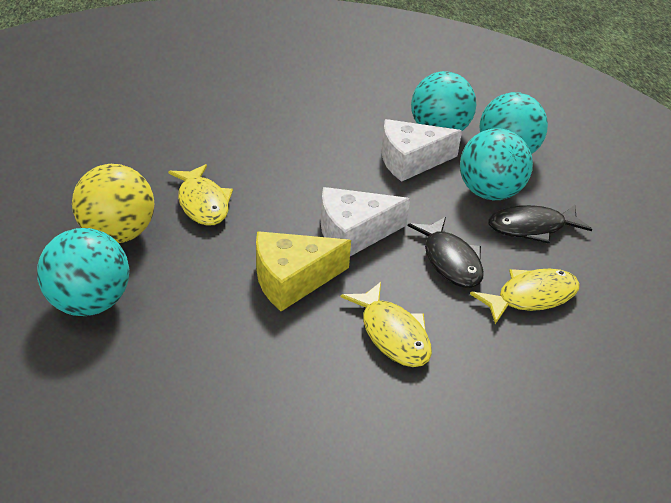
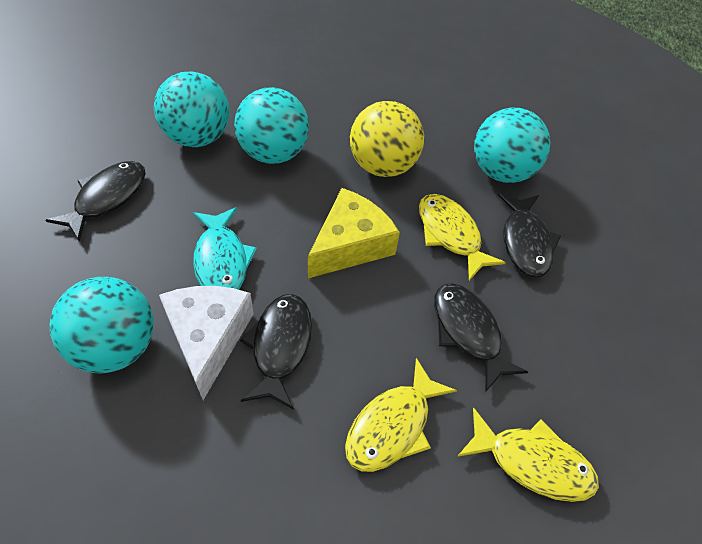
black fish: 2 -> 4
turquoise fish: 0 -> 1
white cheese: 2 -> 1

